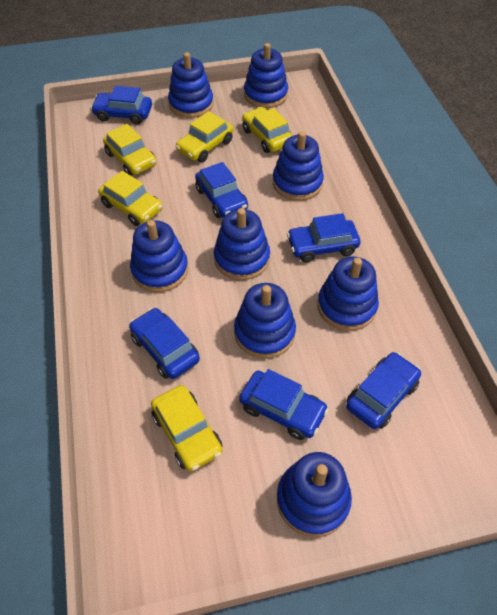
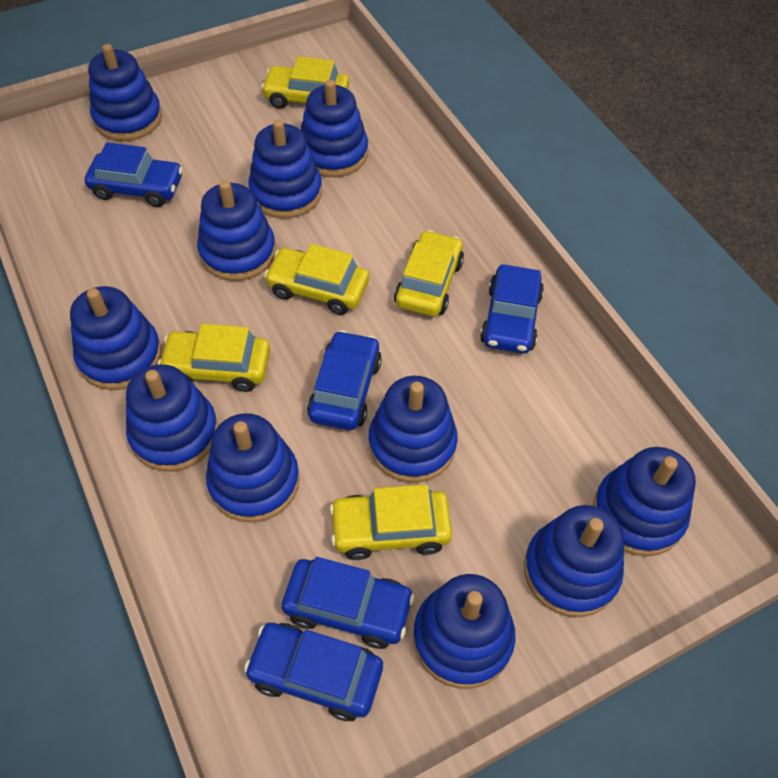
blue car: 6 -> 5
blue stacking toy: 8 -> 11

